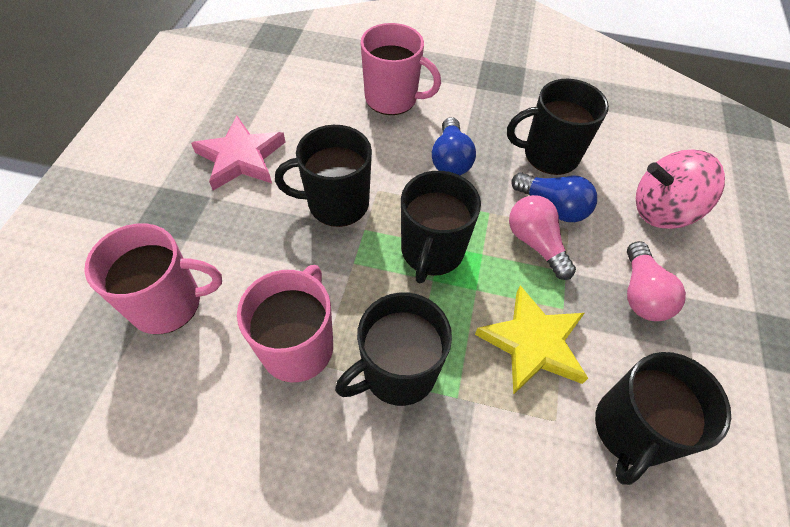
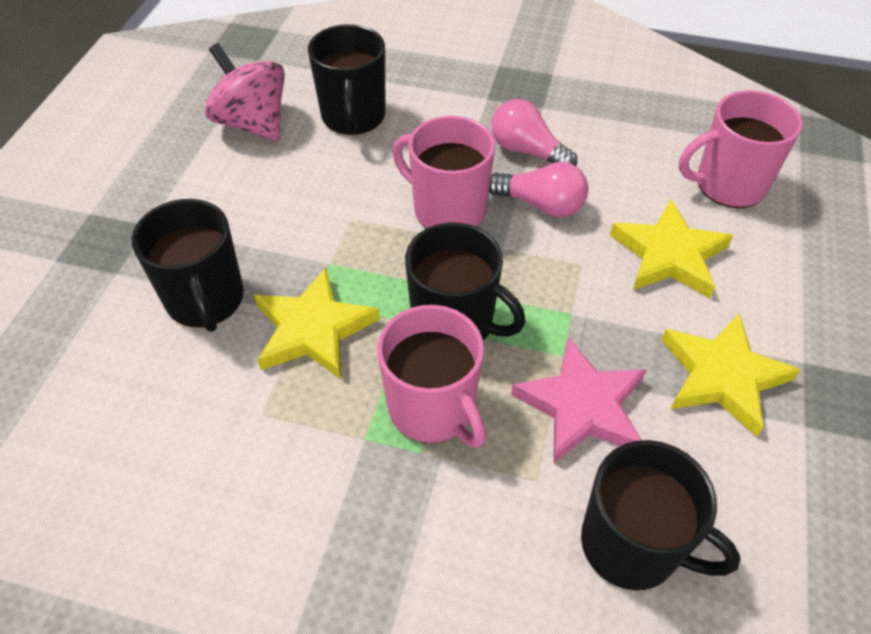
black mug: 5 -> 4
blue light bulb: 2 -> 0
yellow star: 1 -> 3

